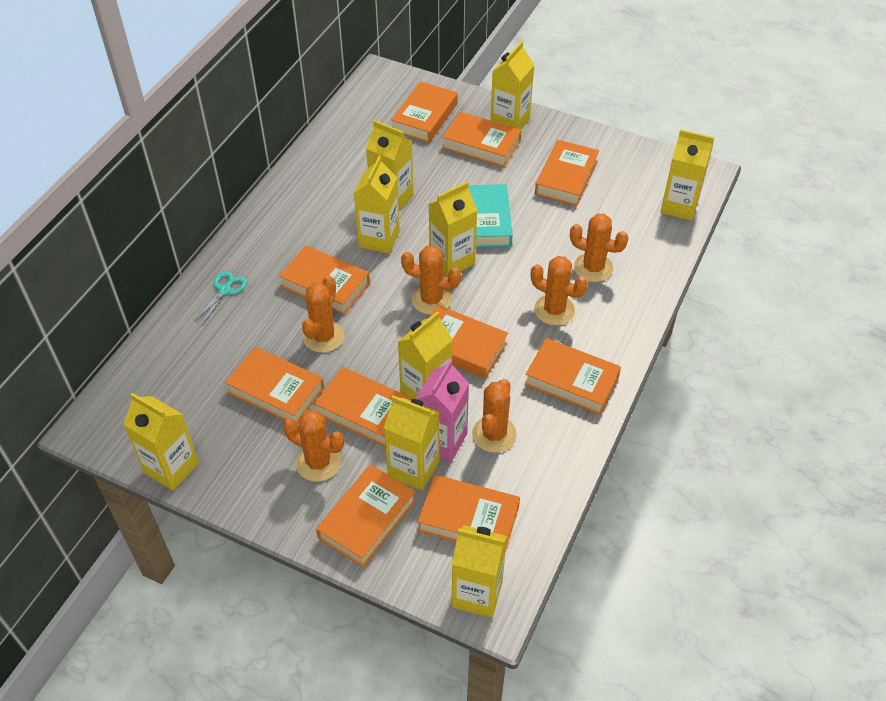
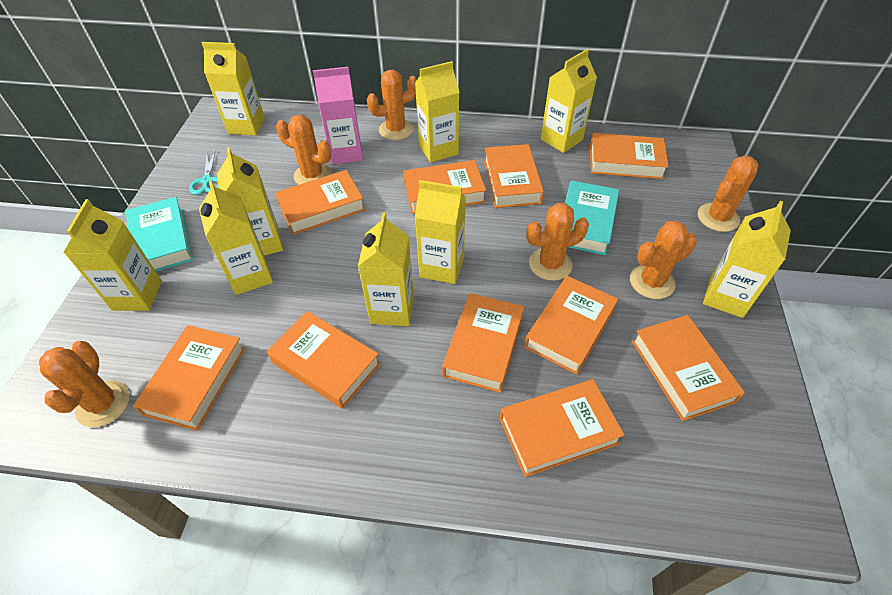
turquoise book: 1 -> 2

